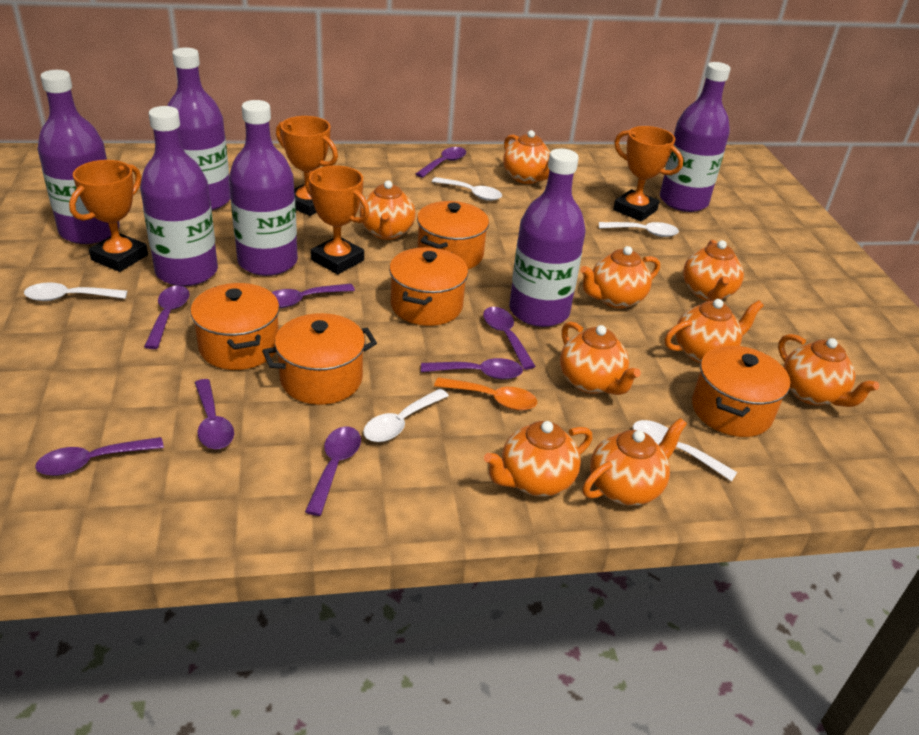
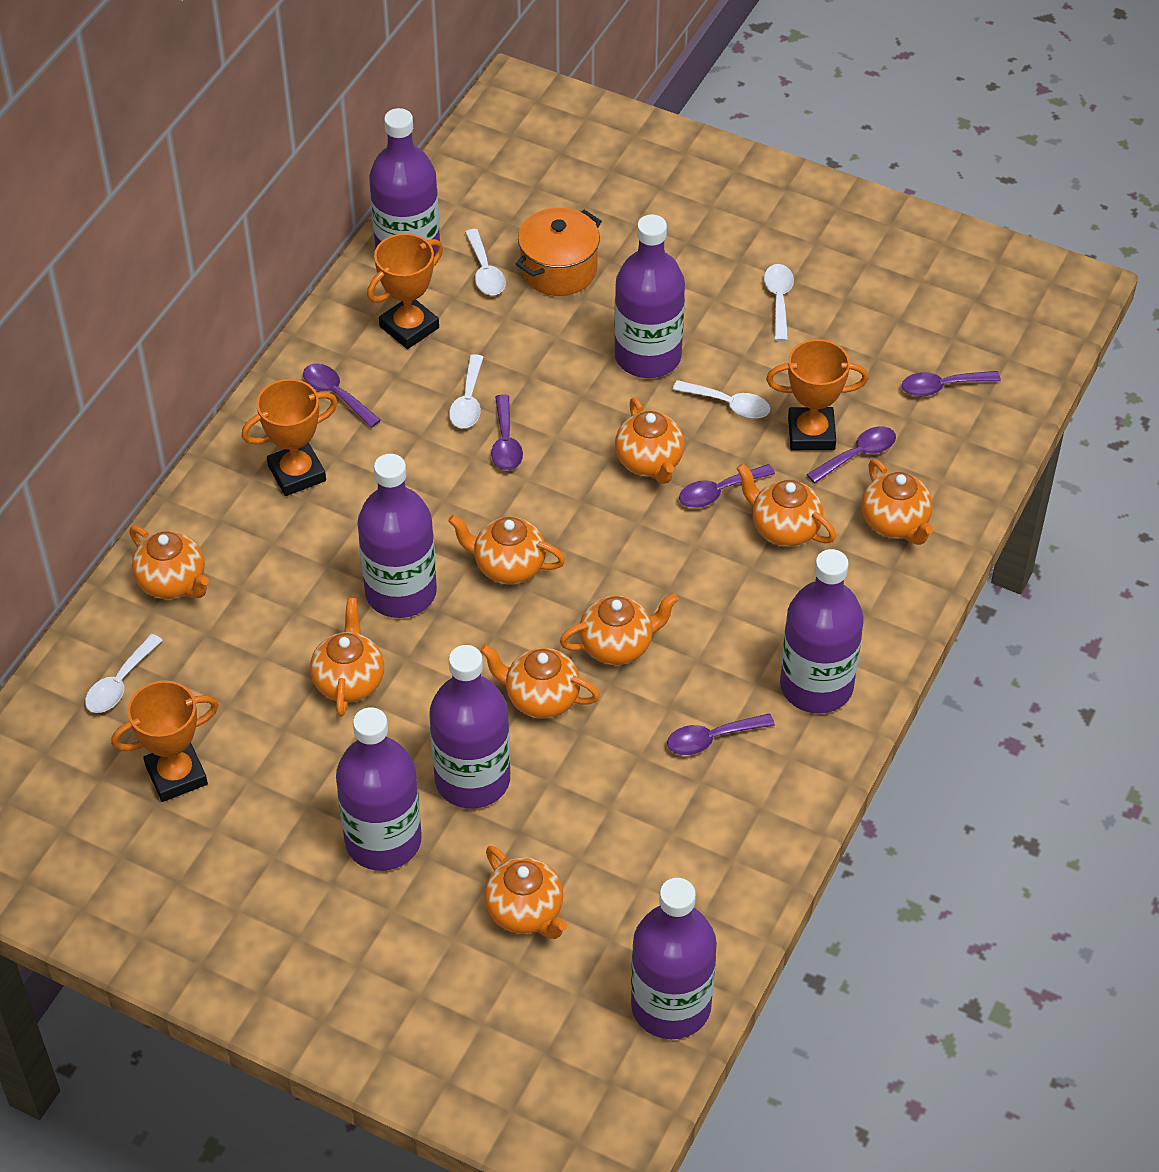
orange pot: 5 -> 1
orange spoon: 1 -> 0
purple bottle: 6 -> 7
purple spoon: 8 -> 6

